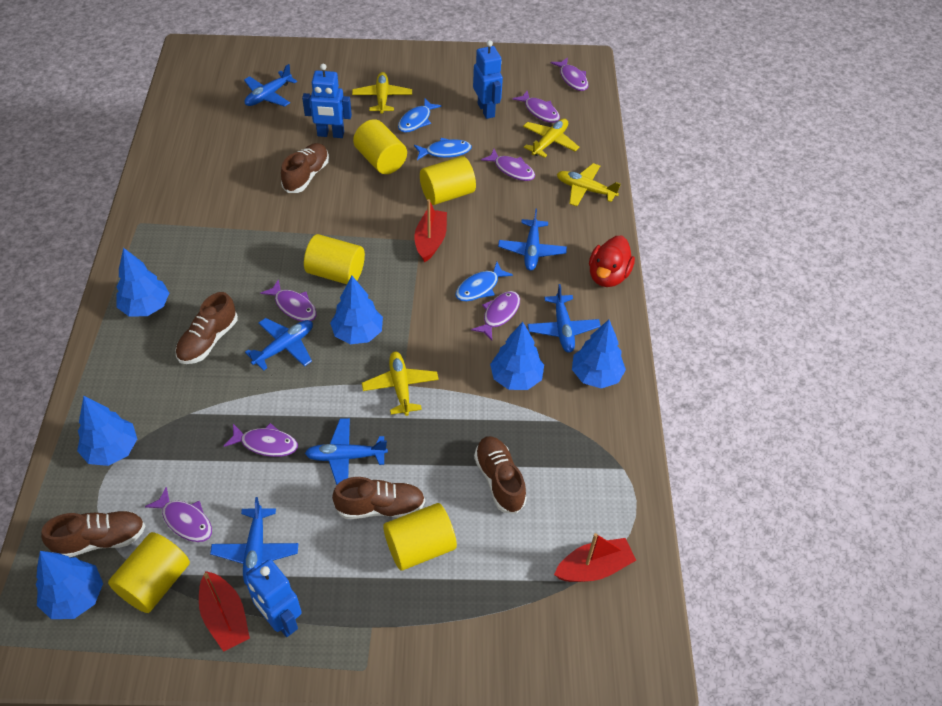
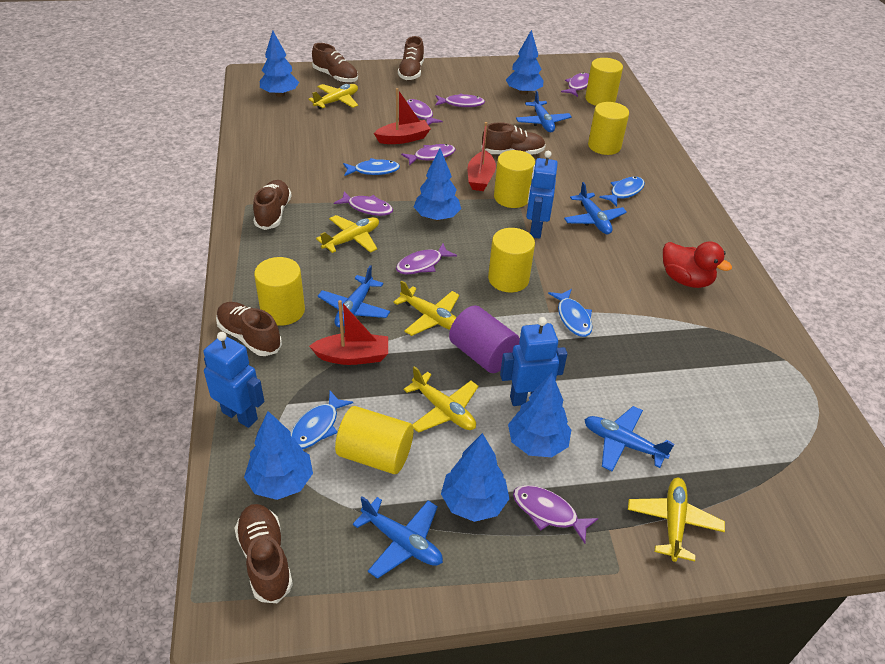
blue fish: 3 -> 4
blue plane: 6 -> 5
brown shoe: 5 -> 6
purple cylinder: 0 -> 1
yellow cylinder: 5 -> 6
yellow plane: 4 -> 5

